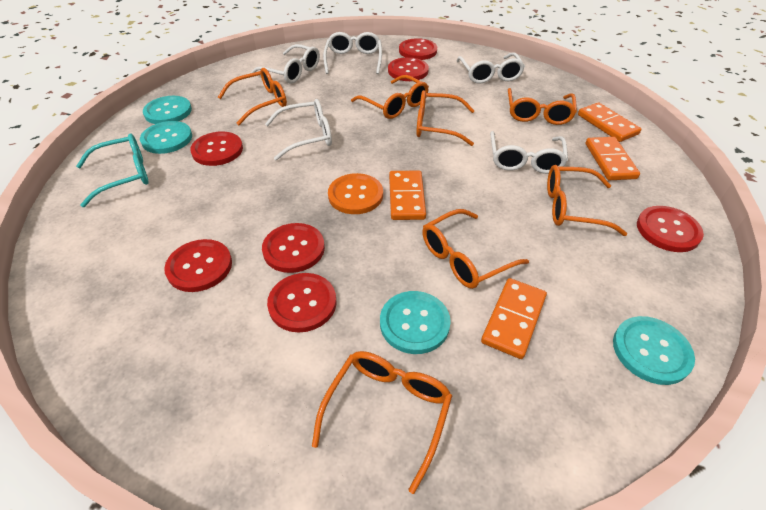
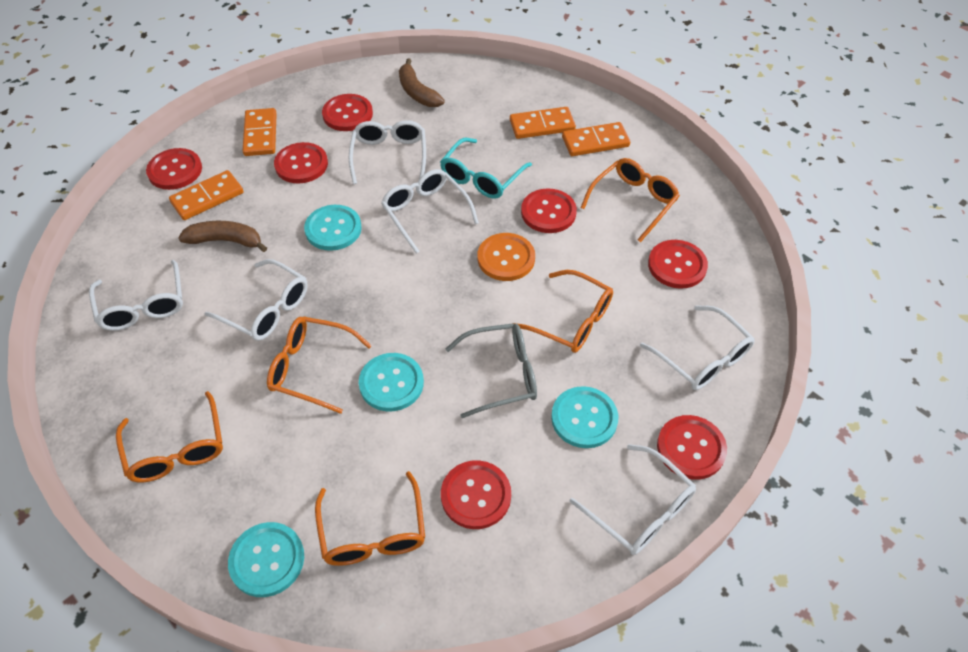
brown banana: 0 -> 2
grey glasses: 0 -> 1
orange glasses: 7 -> 5
white glasses: 5 -> 6

